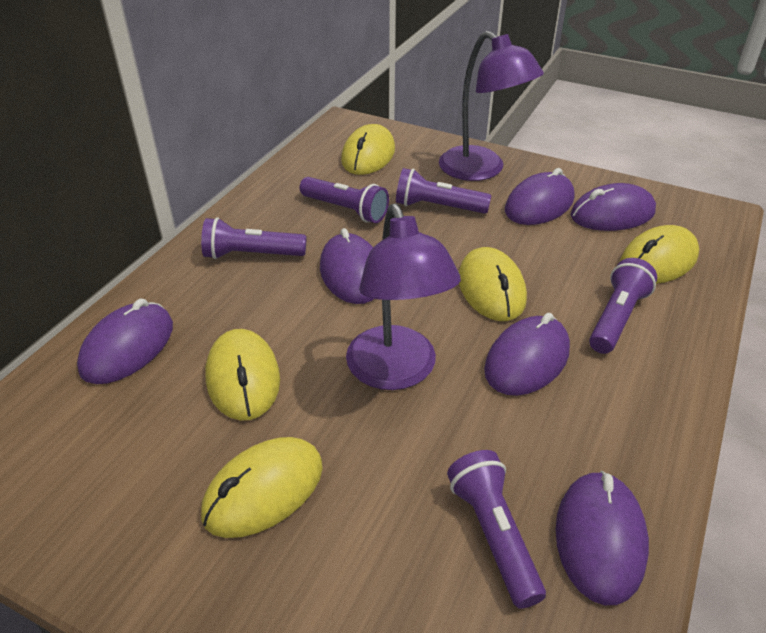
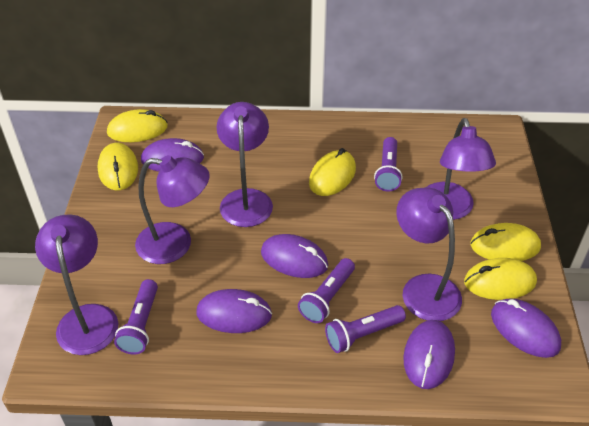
purple flashlight: 5 -> 4
purple lamp: 2 -> 5
purple mouse: 6 -> 5

